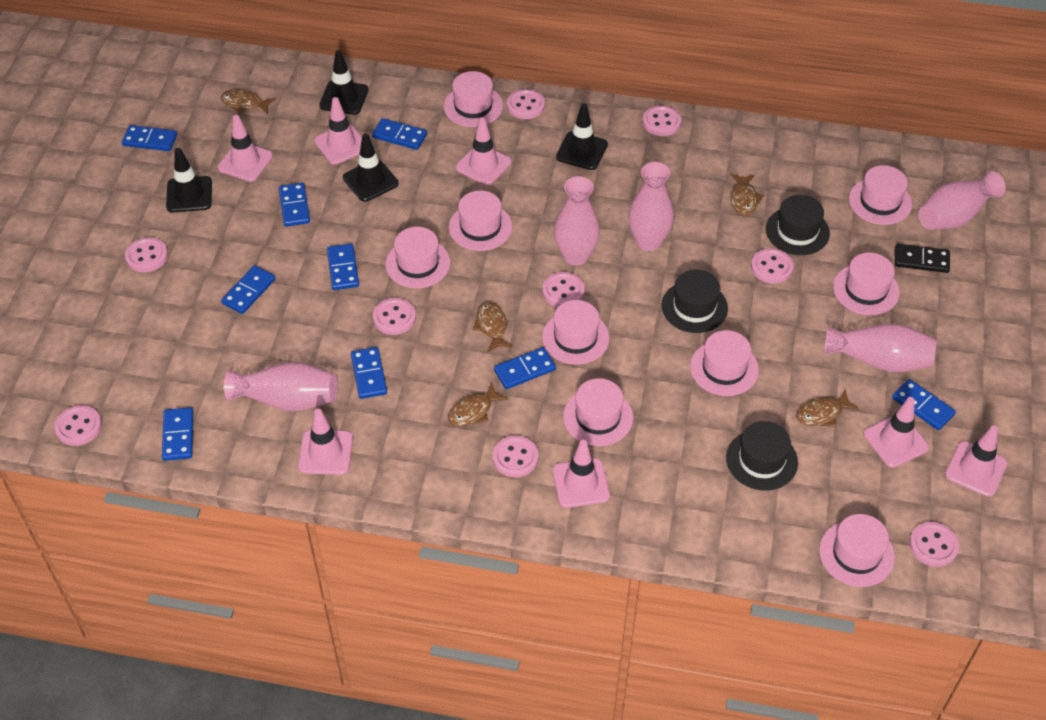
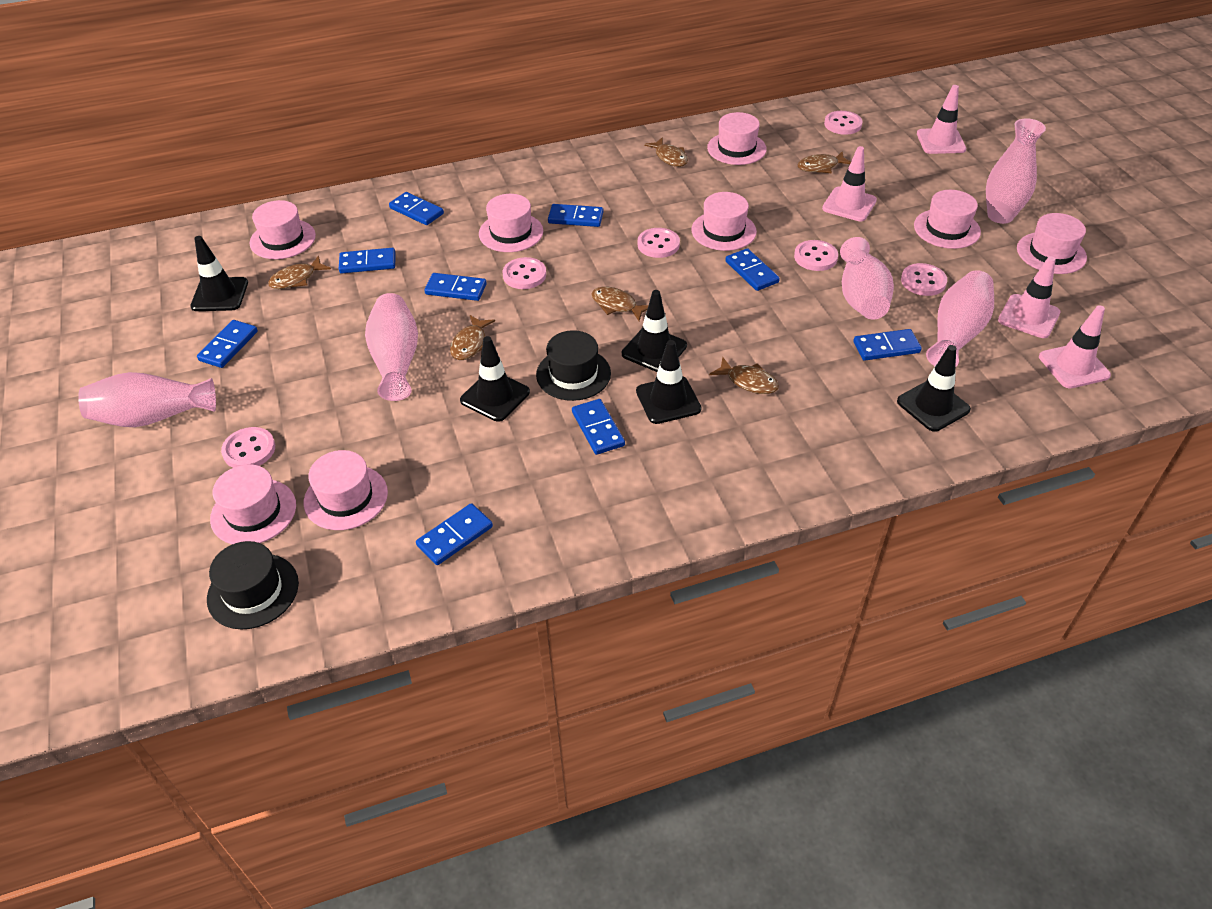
black domino: 1 -> 0
black hat: 3 -> 2
black traffic cone: 4 -> 5
brown fish: 5 -> 6
pink button: 9 -> 6
pink hat: 9 -> 8
pink traffic cone: 7 -> 4

